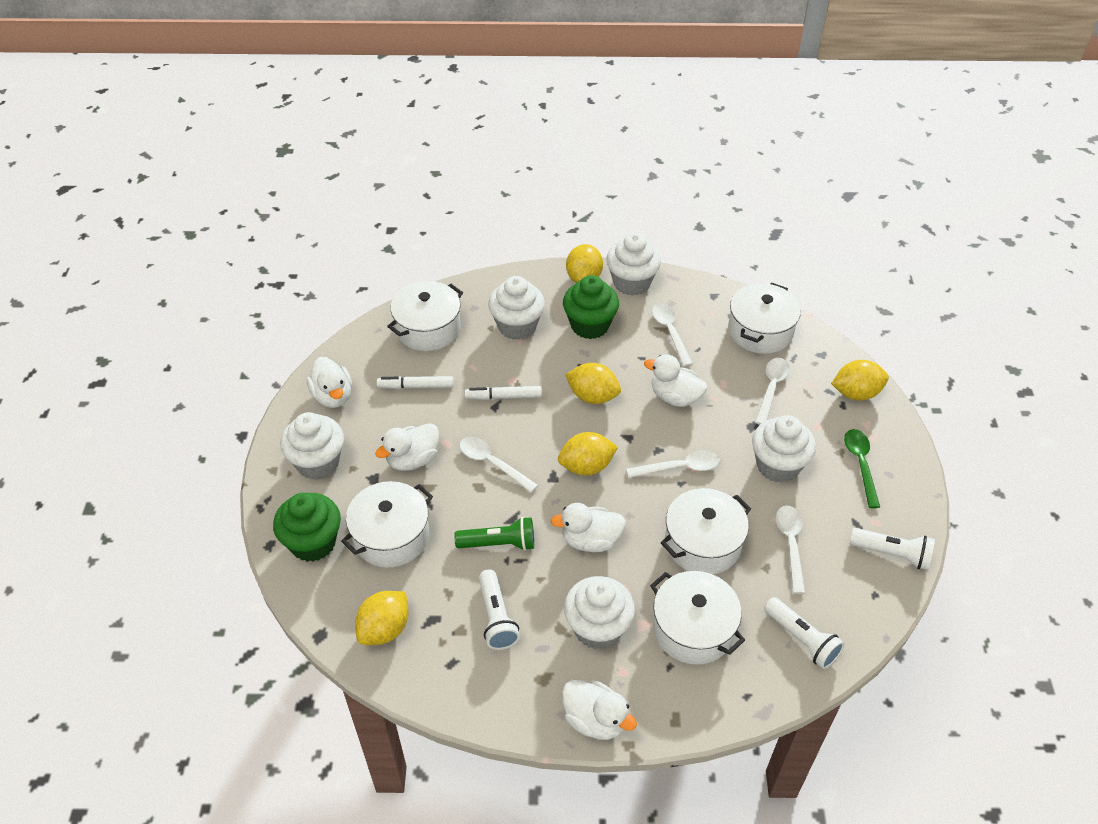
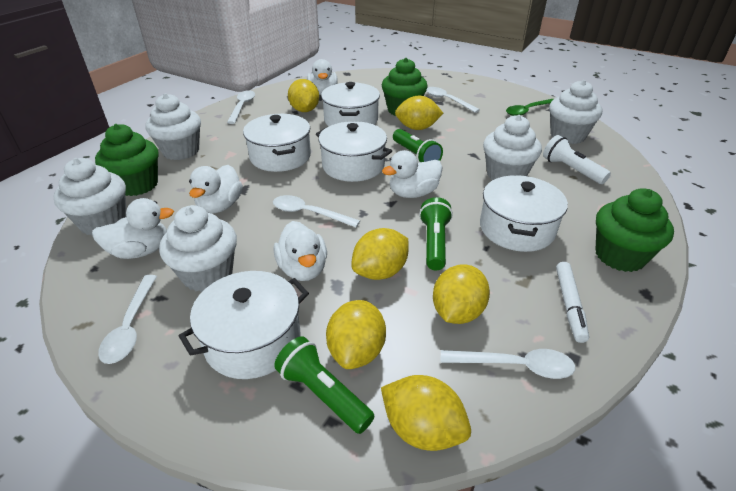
green cupcake: 2 -> 3
green flashlight: 1 -> 3
white flashlight: 3 -> 1
white marker: 2 -> 1
yellow lemon: 5 -> 6

